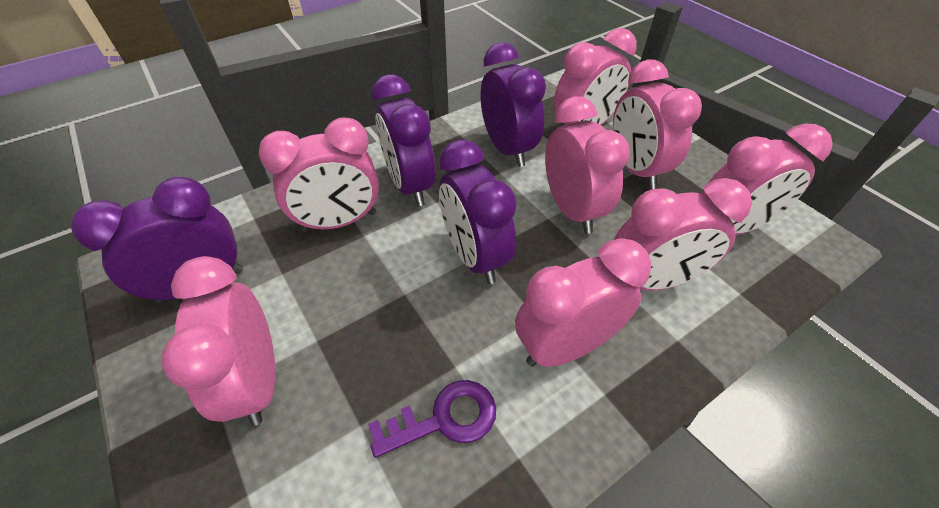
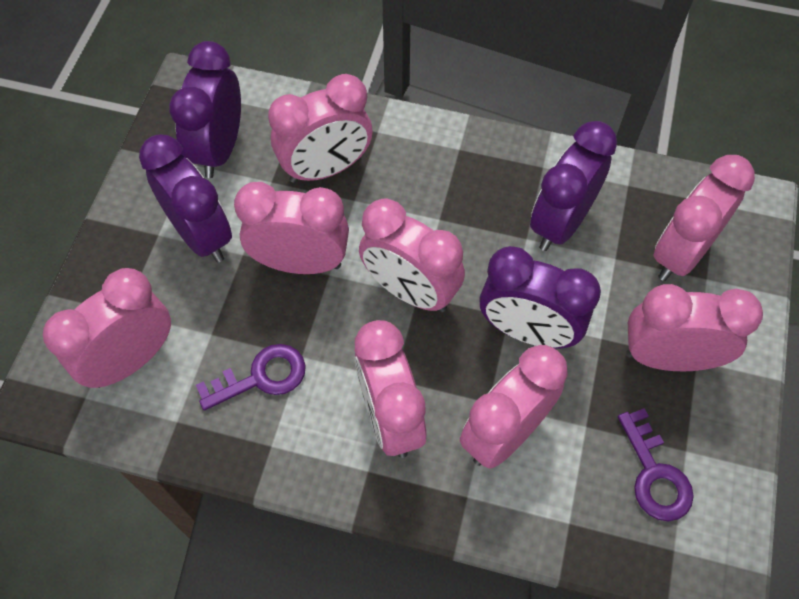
purple key: 1 -> 2

